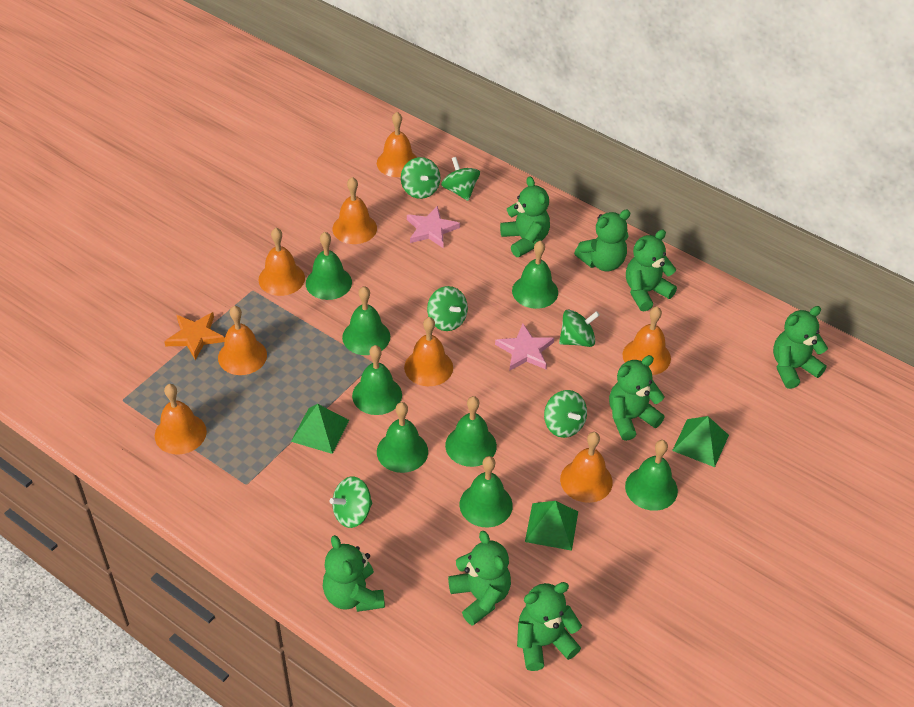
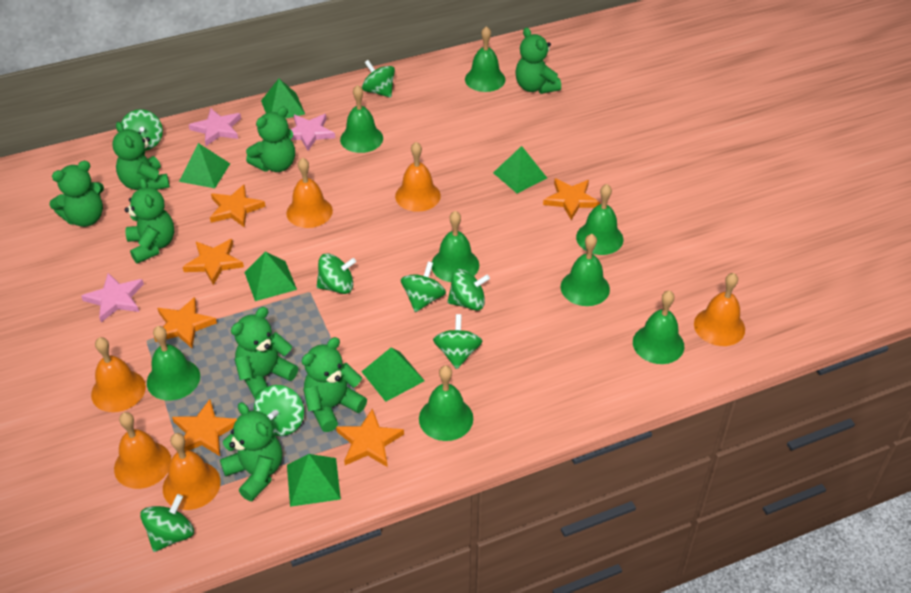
green pyramid: 3 -> 6
green spinning top: 6 -> 8
orange bell: 8 -> 6
orange star: 1 -> 6
pink star: 2 -> 3

